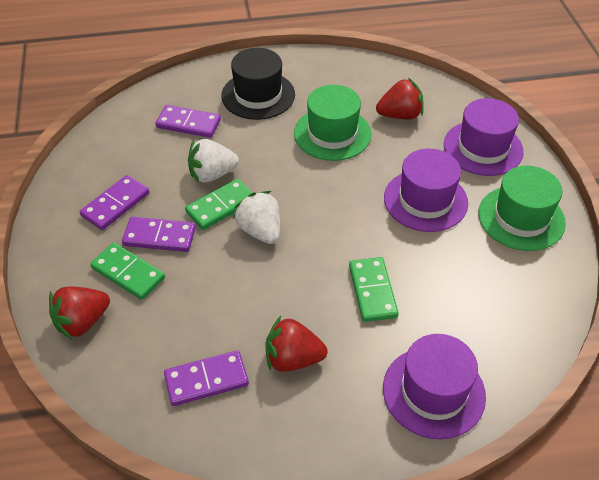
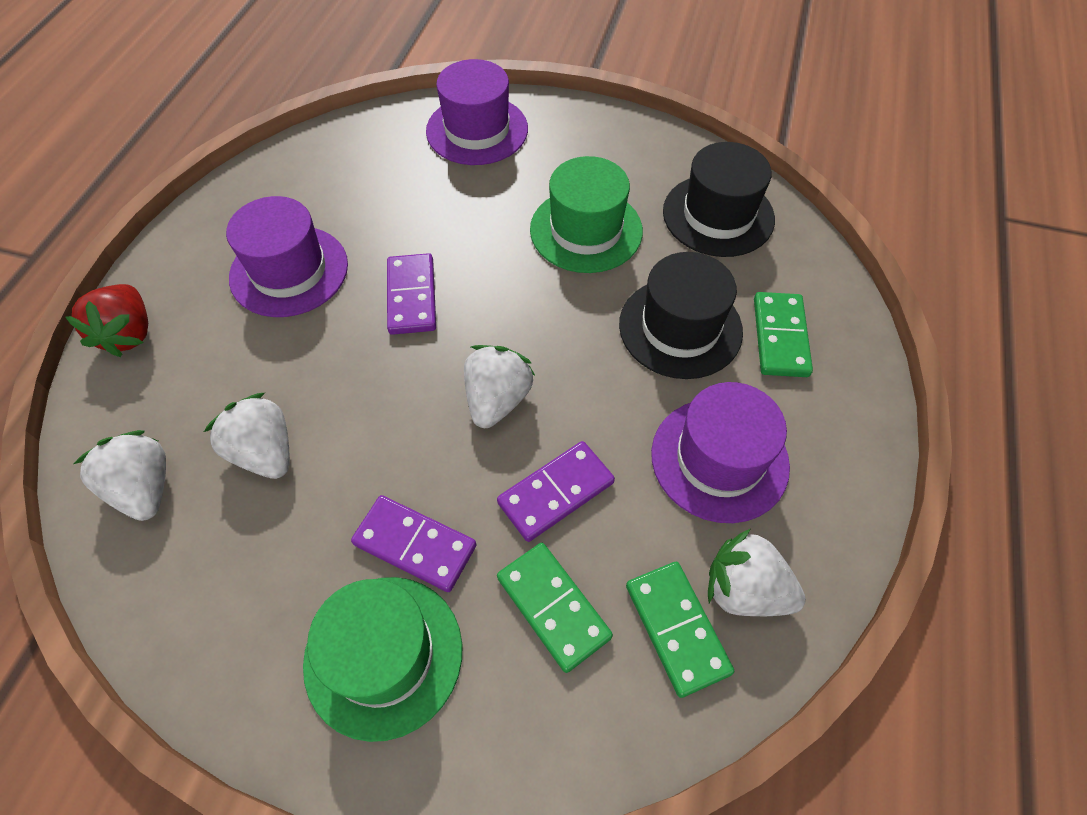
black hat: 1 -> 2
purple domino: 4 -> 3
red strawberry: 3 -> 1
white strawberry: 2 -> 4

